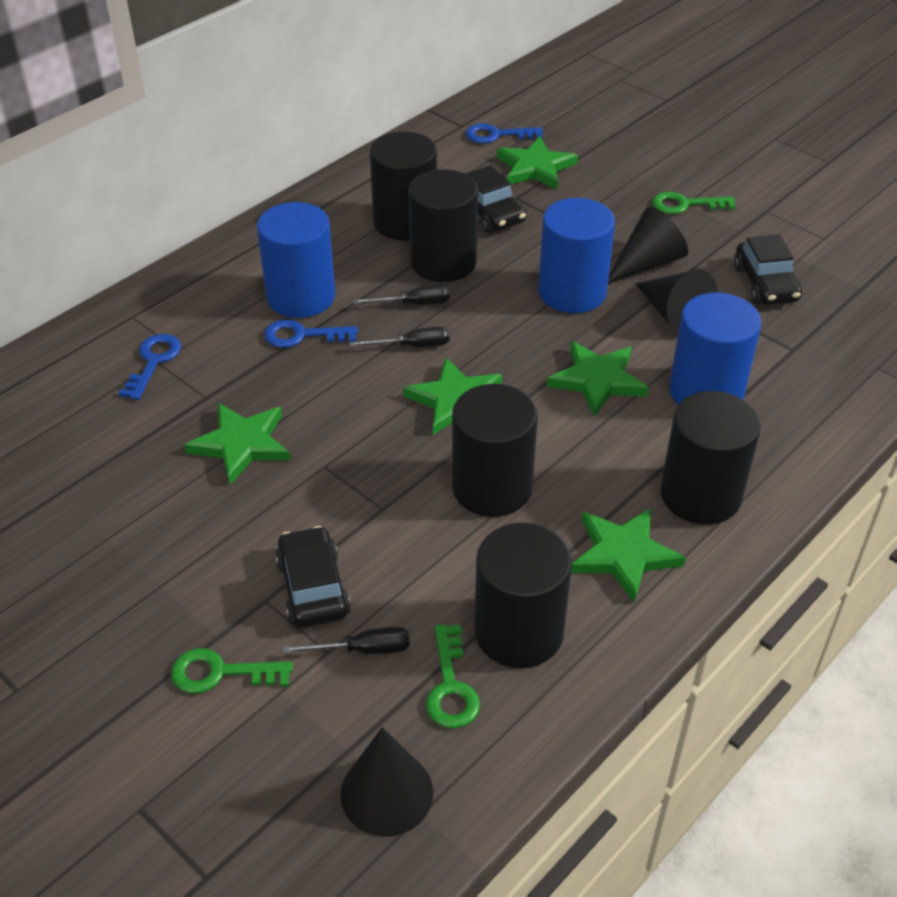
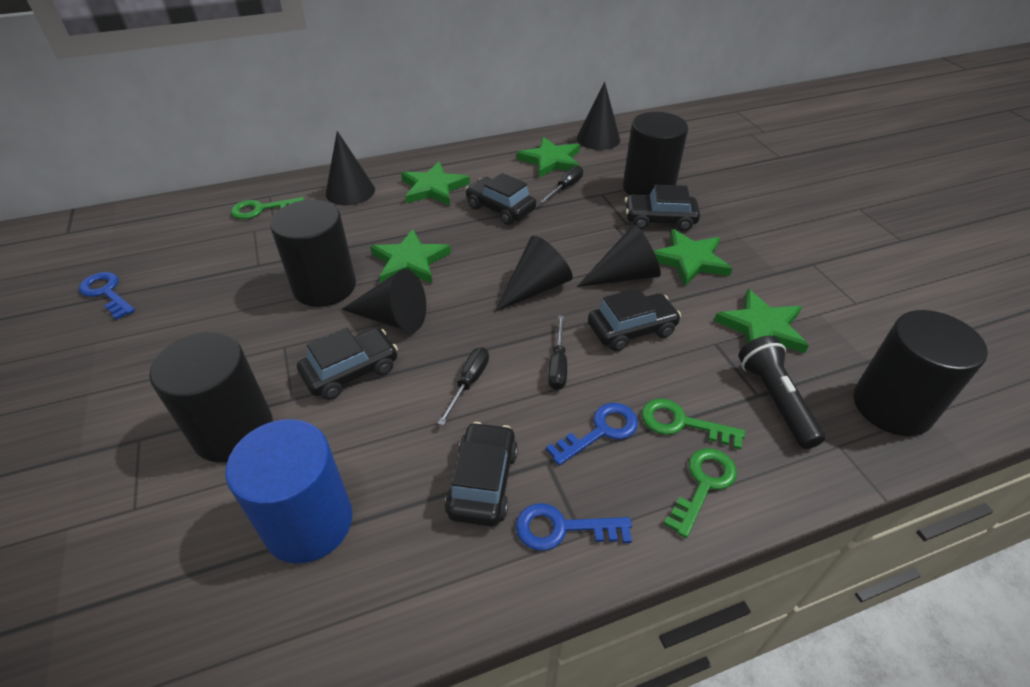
black car: 3 -> 5
black cone: 3 -> 5
black cylinder: 5 -> 4
black flashlight: 0 -> 1
blue cylinder: 3 -> 1

